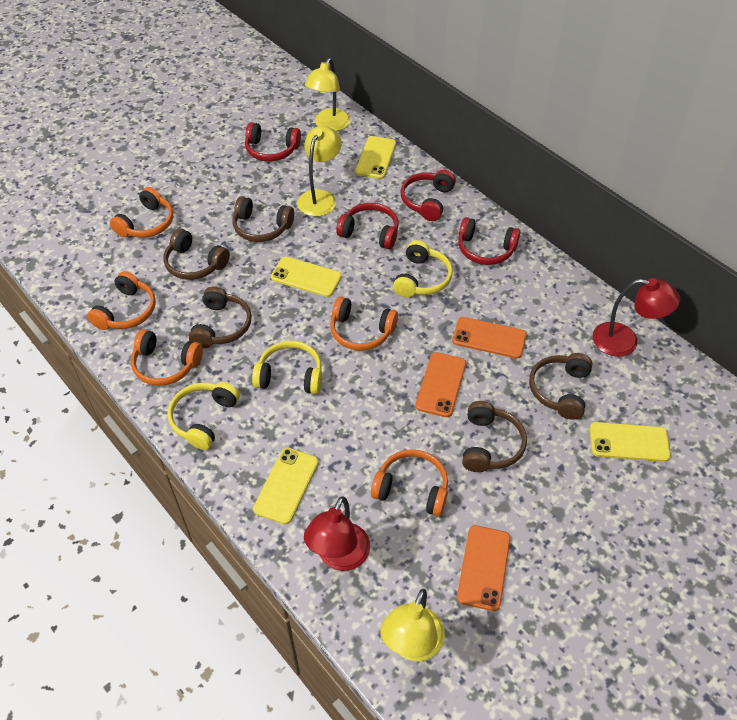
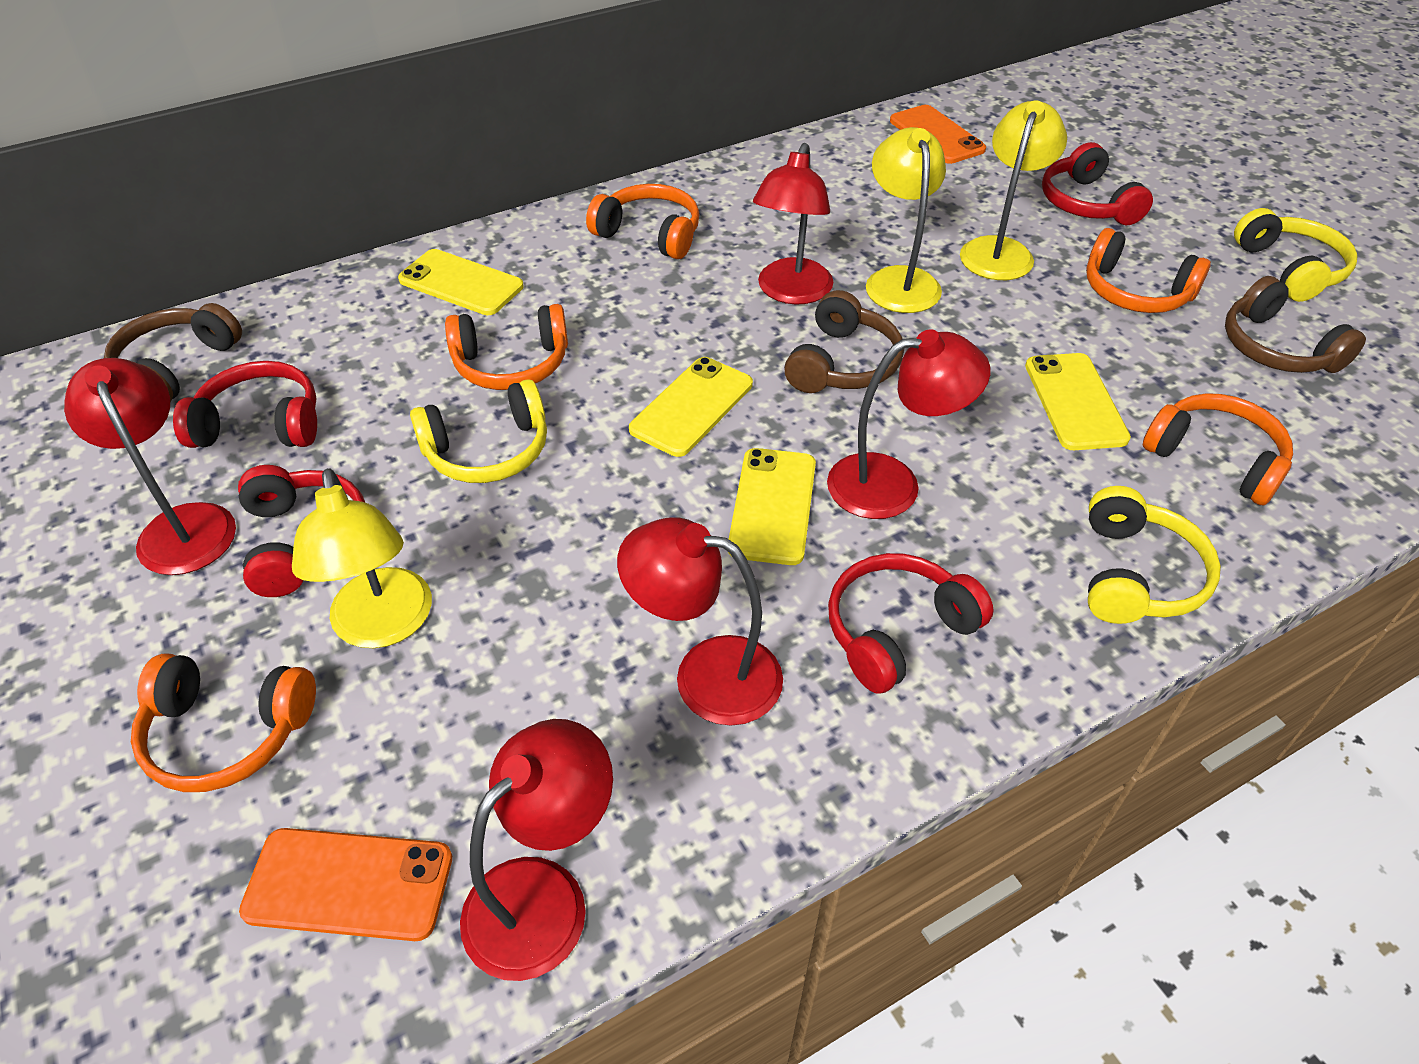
brown headphones: 5 -> 3
orange phone: 3 -> 2
red lamp: 2 -> 5

